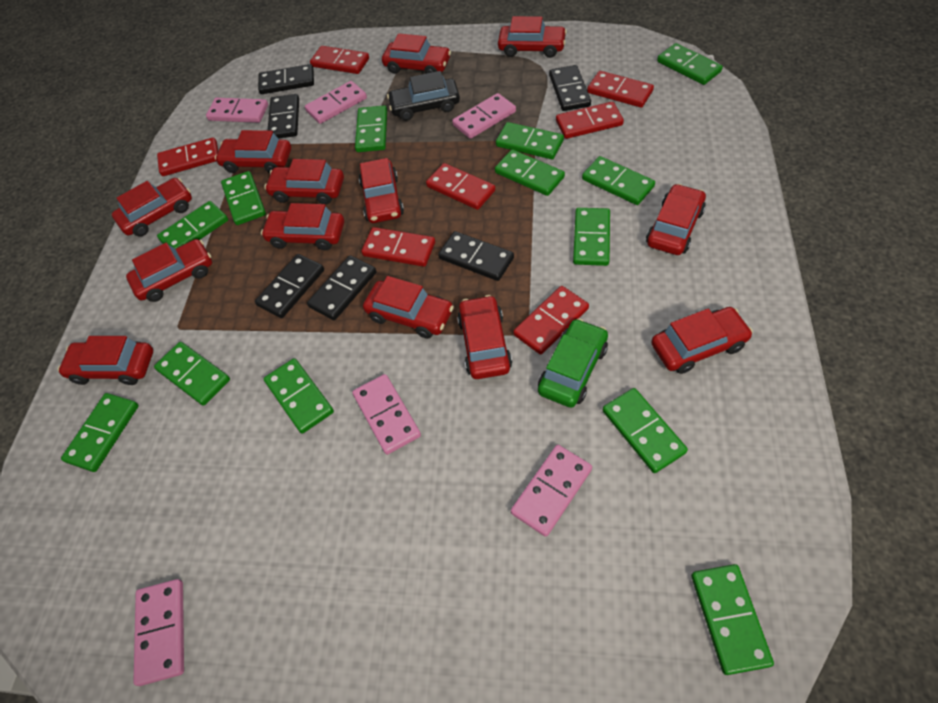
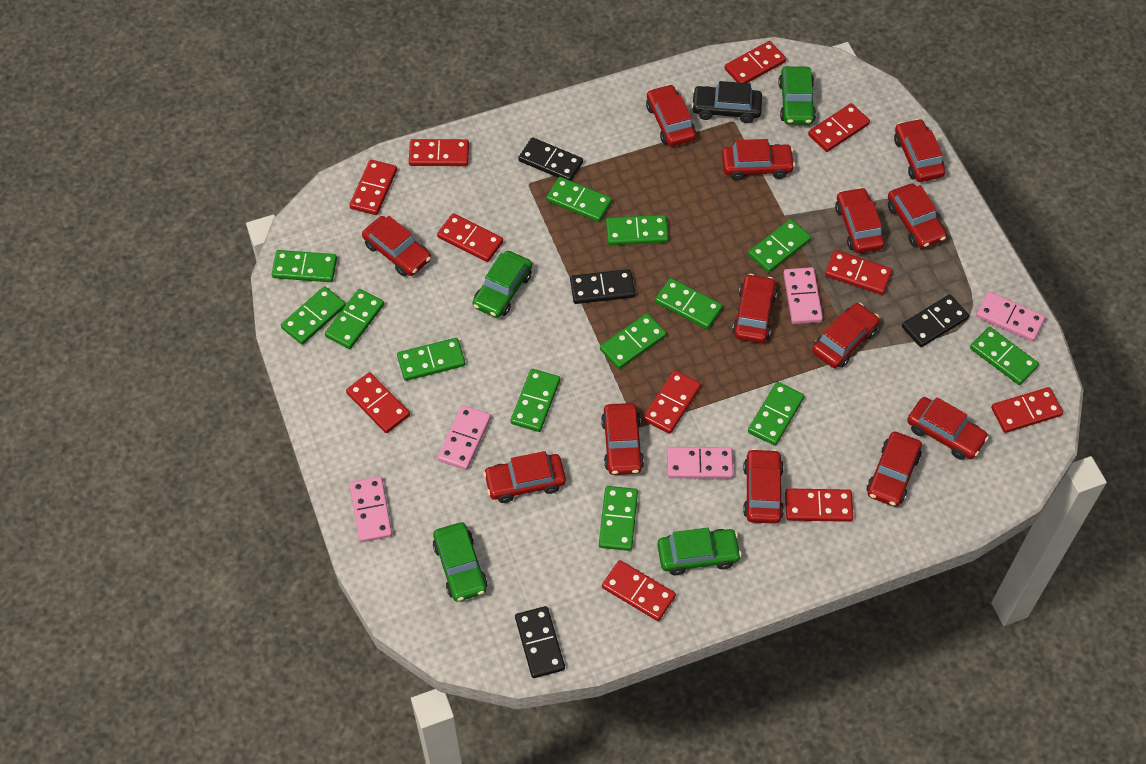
black domino: 6 -> 4
green car: 1 -> 4
pink domino: 6 -> 5
red domino: 7 -> 11

